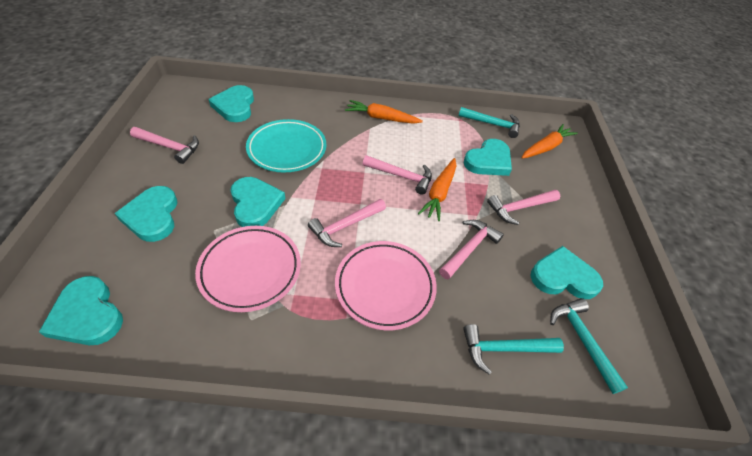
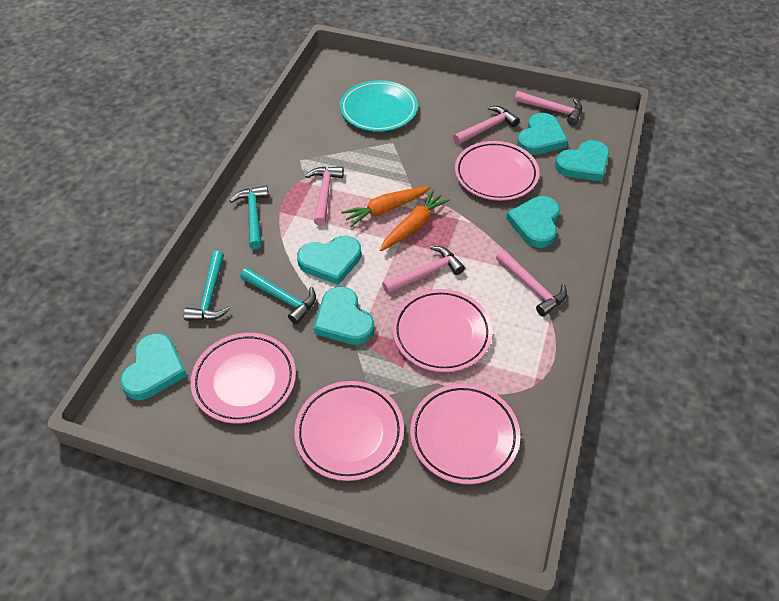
orange carrot: 3 -> 2
pink plate: 2 -> 5

